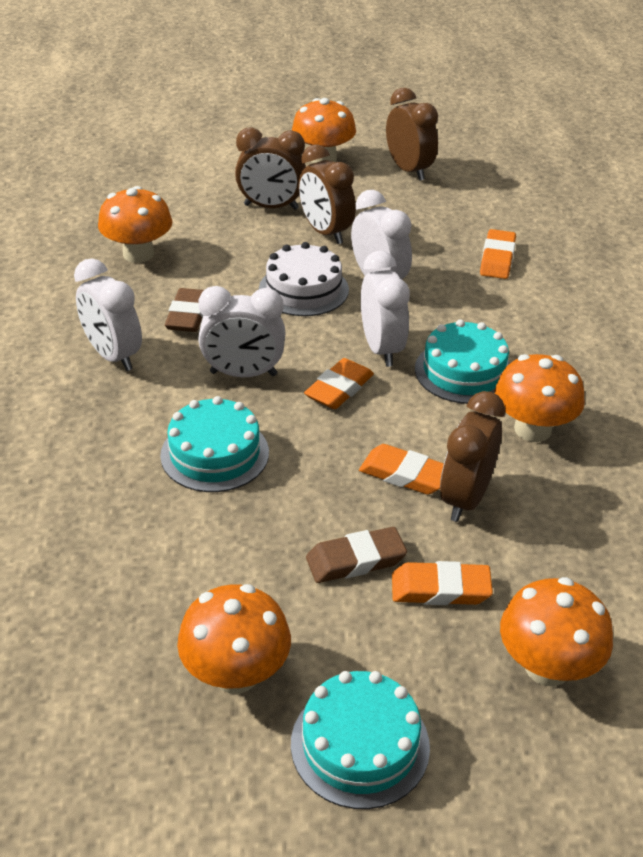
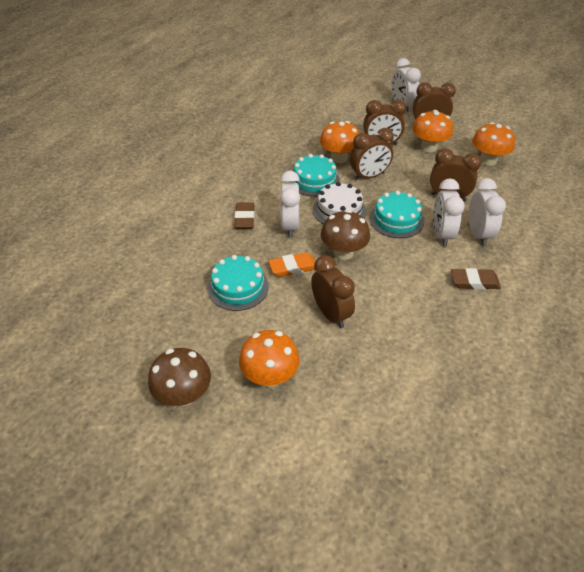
brown clock: 4 -> 5
brown mushroom: 0 -> 2
orange eraser: 4 -> 1
orange mushroom: 5 -> 4

